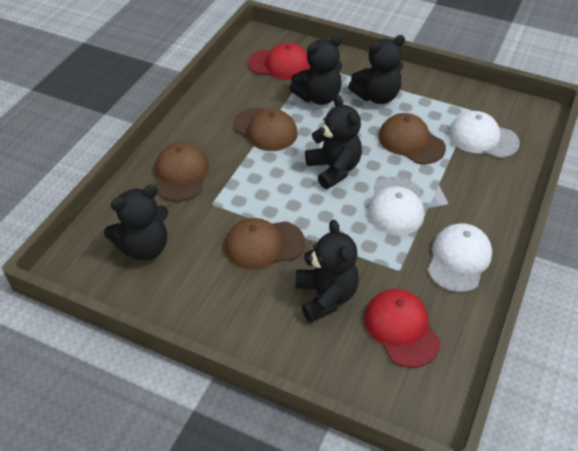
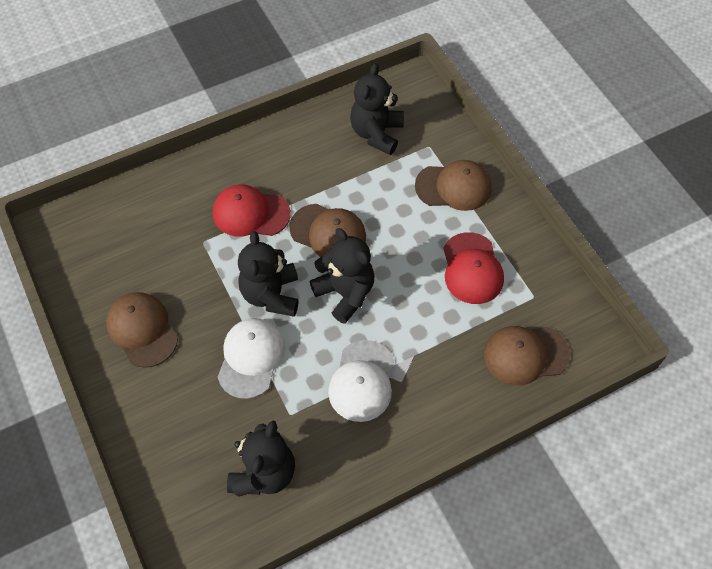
black teddy bear: 5 -> 4
white cap: 3 -> 2

